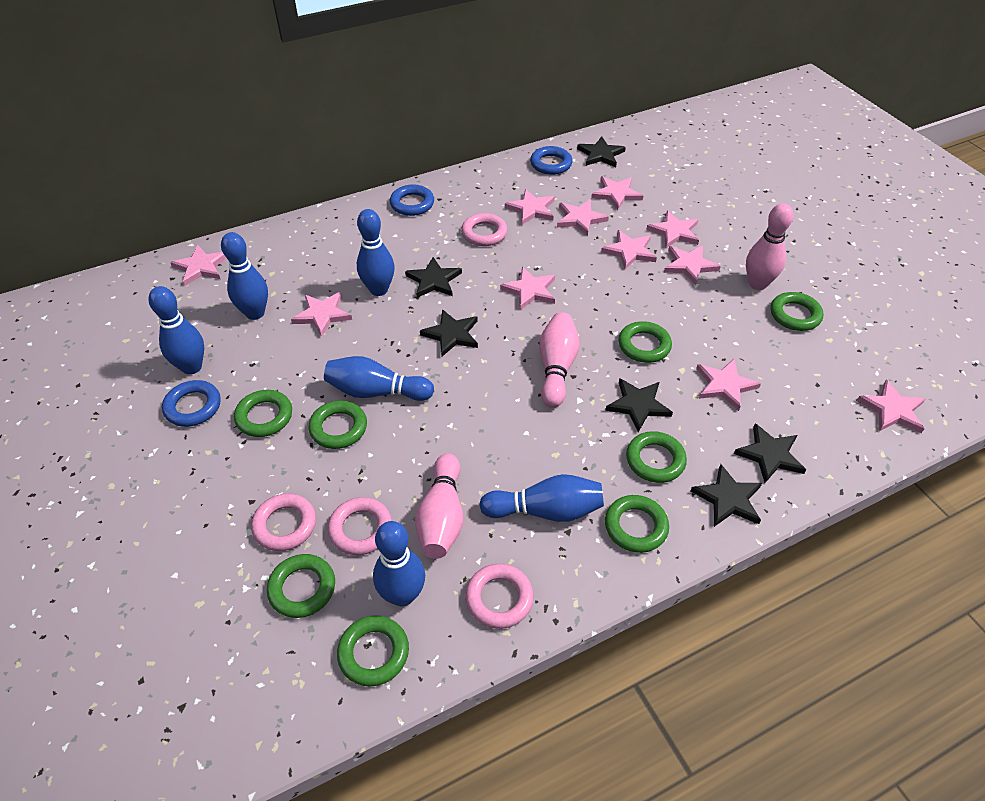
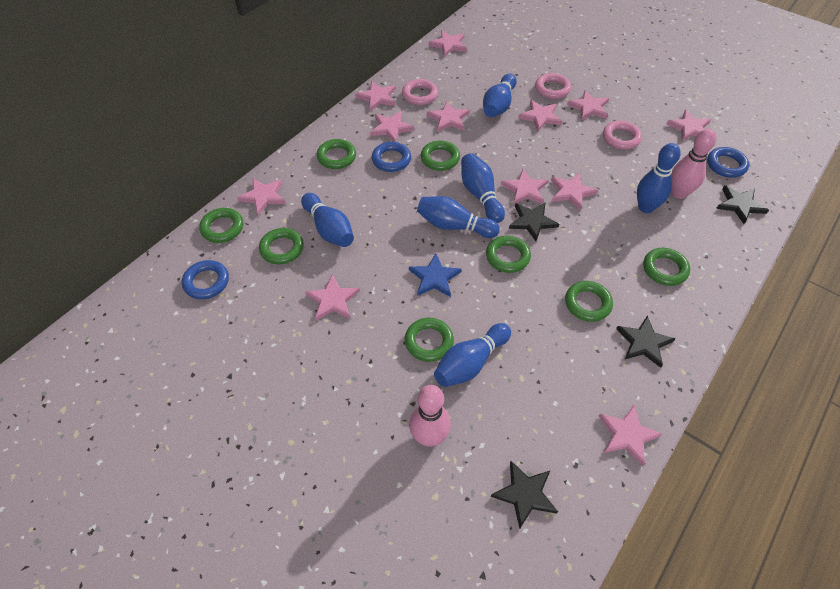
black star: 6 -> 4
blue star: 0 -> 1
pink bowling pin: 3 -> 2
pink ring: 4 -> 3
pink star: 11 -> 12

